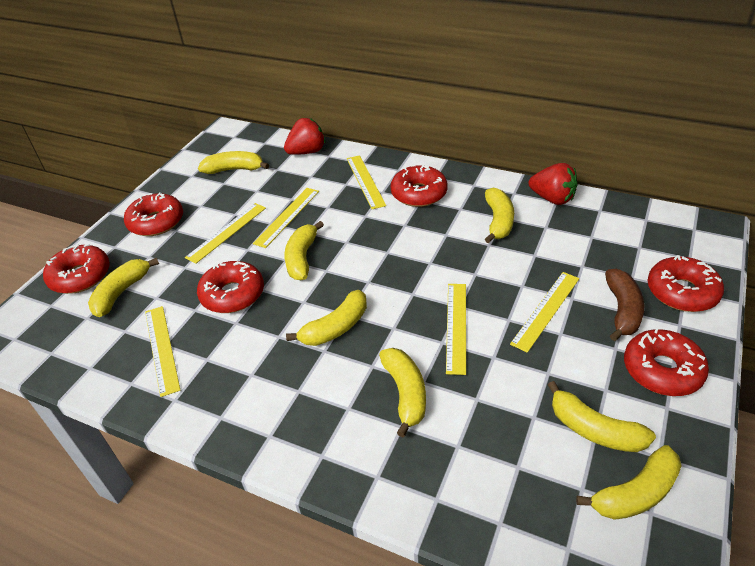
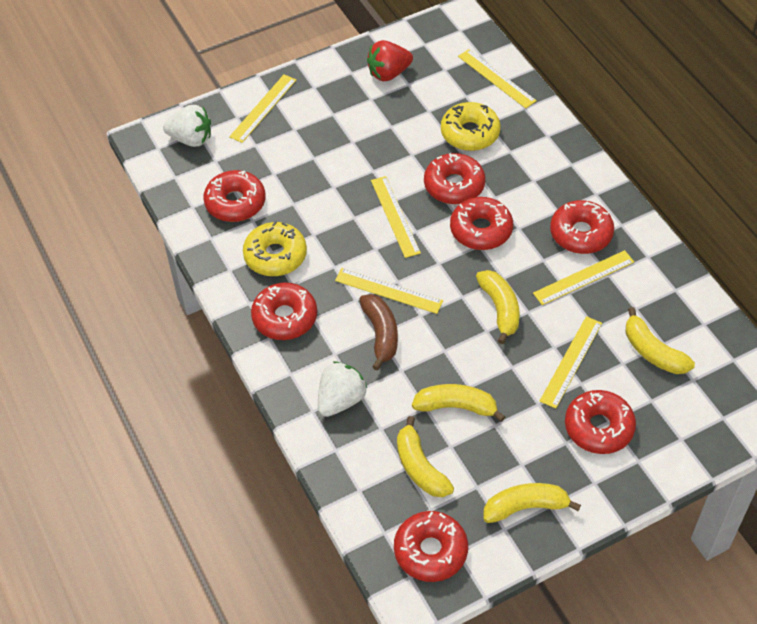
red donut: 6 -> 7
red strawberry: 2 -> 1
white strawberry: 0 -> 2
yellow banana: 8 -> 5
yellow donut: 0 -> 2

